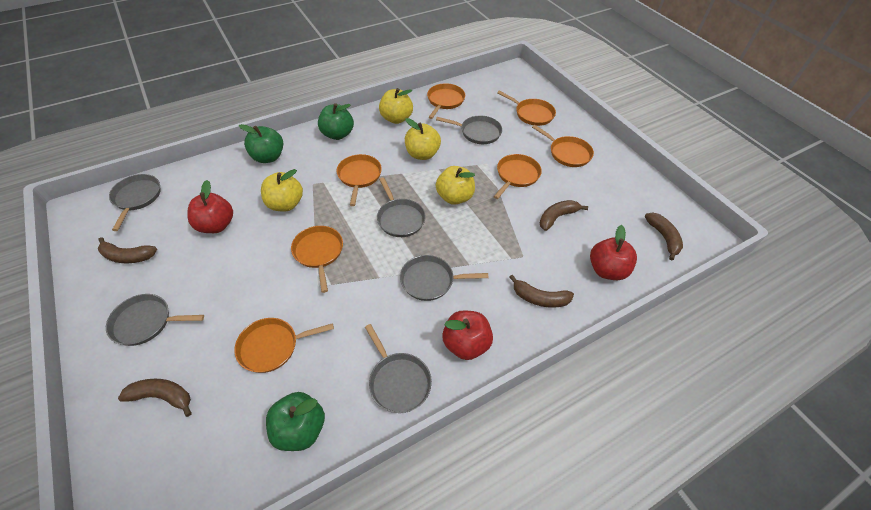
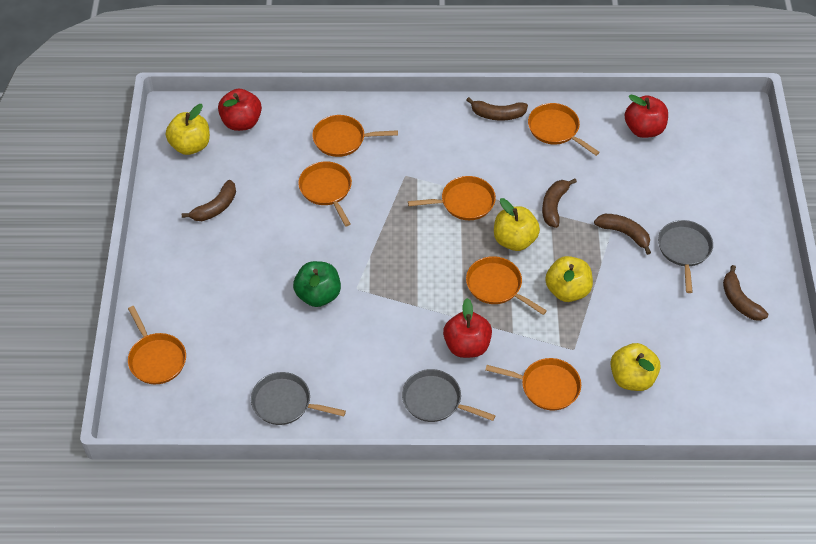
green apple: 3 -> 1
grey pan: 6 -> 3

